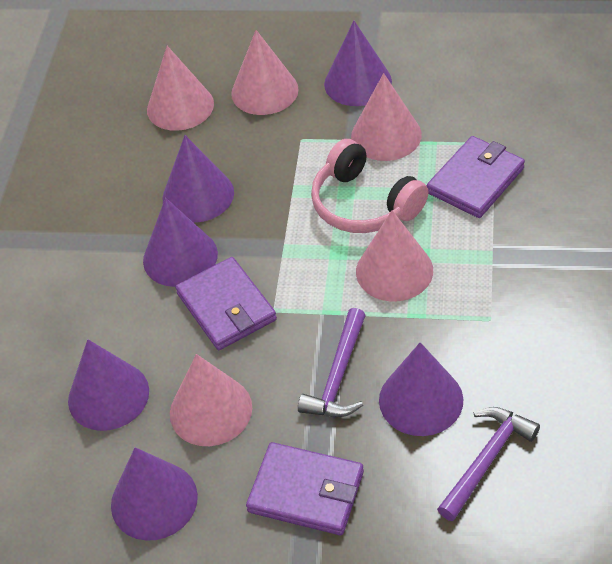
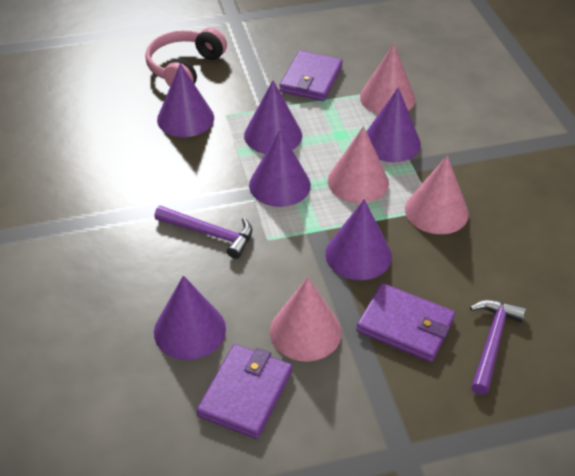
pink cone: 5 -> 4

